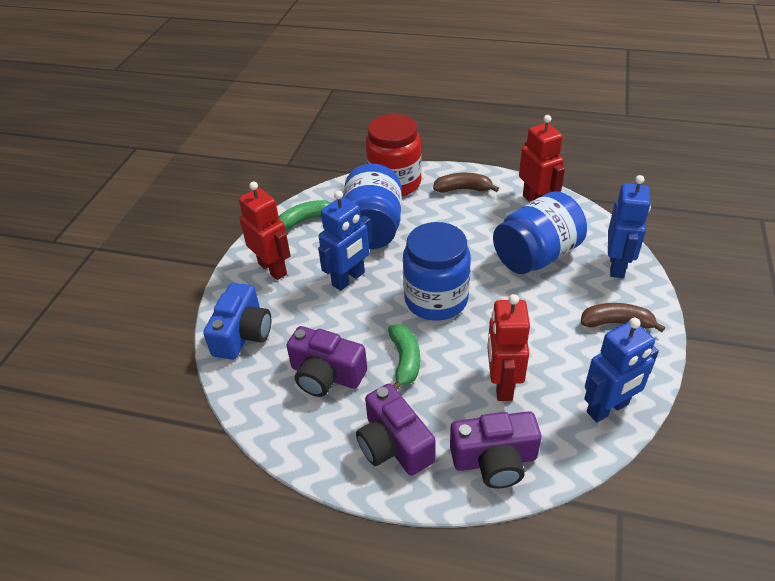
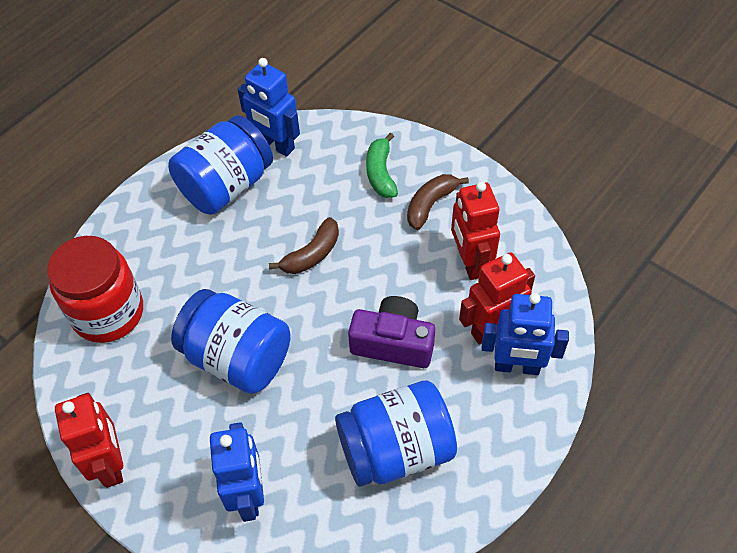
blue camera: 1 -> 0
green banana: 2 -> 1
purple camera: 3 -> 1

